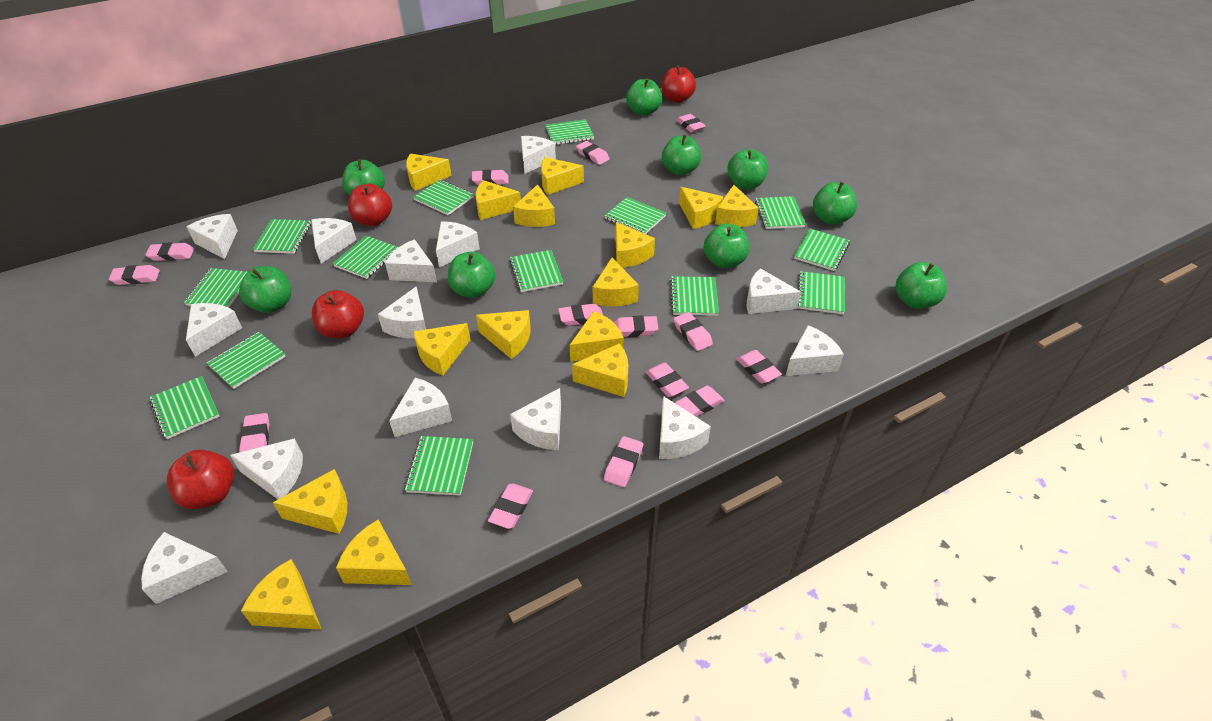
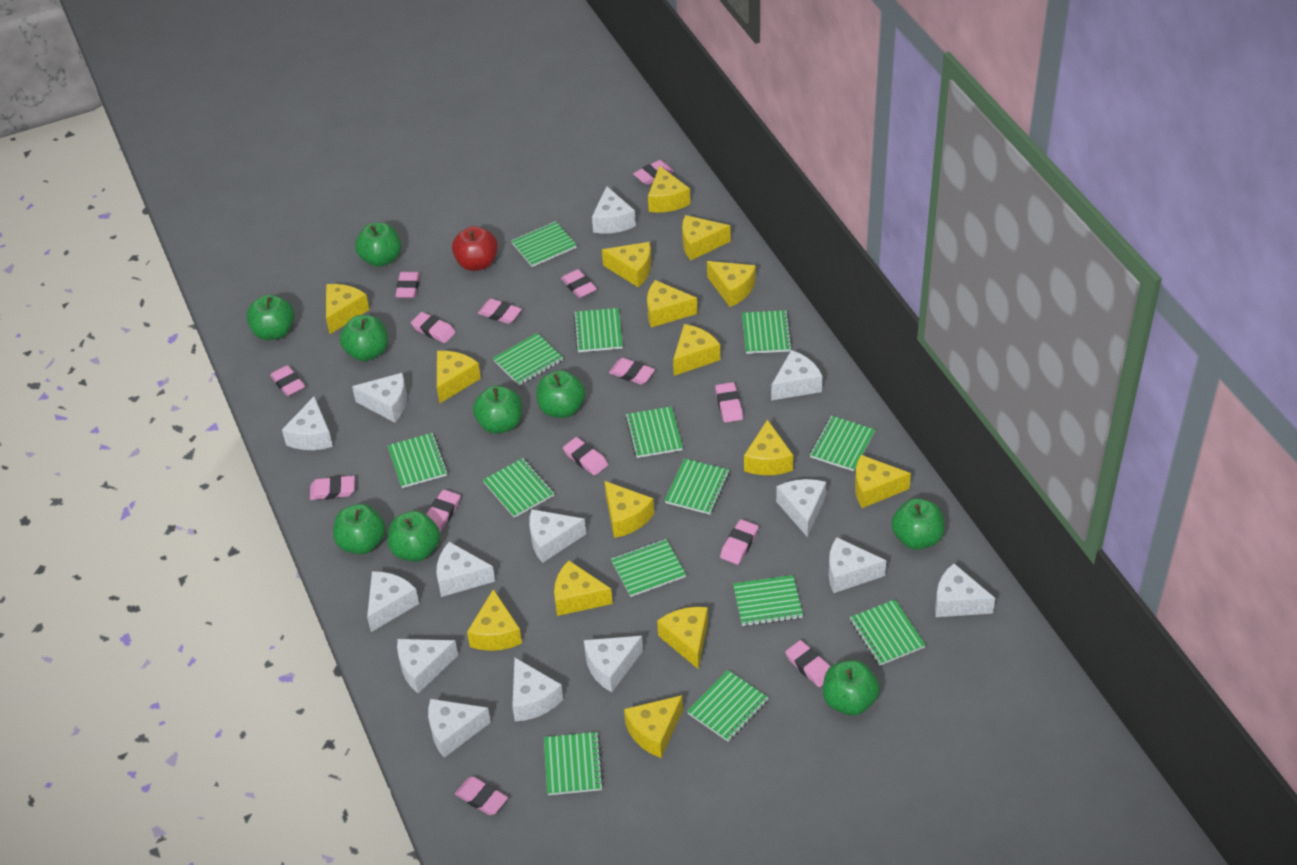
red apple: 4 -> 1

